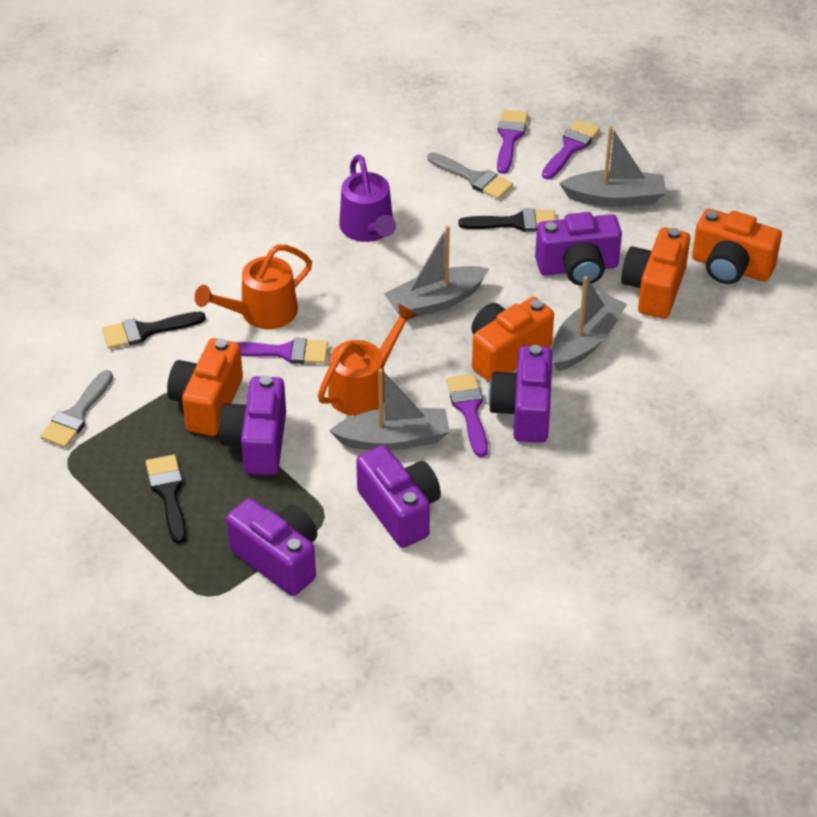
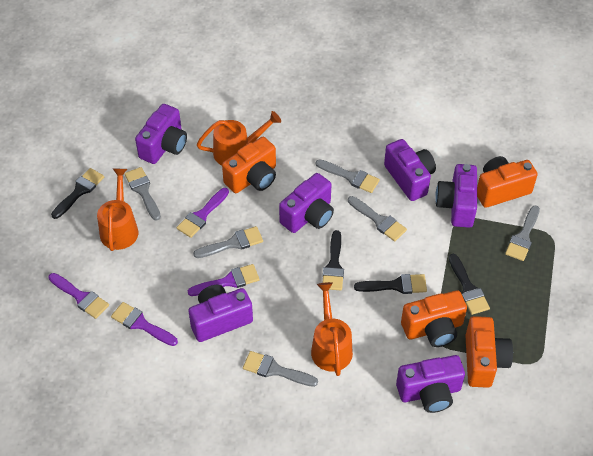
black brush: 3 -> 4
grey boat: 4 -> 0
grey brush: 2 -> 6
orange watering can: 2 -> 3
purple camera: 5 -> 6
purple watering can: 1 -> 0

